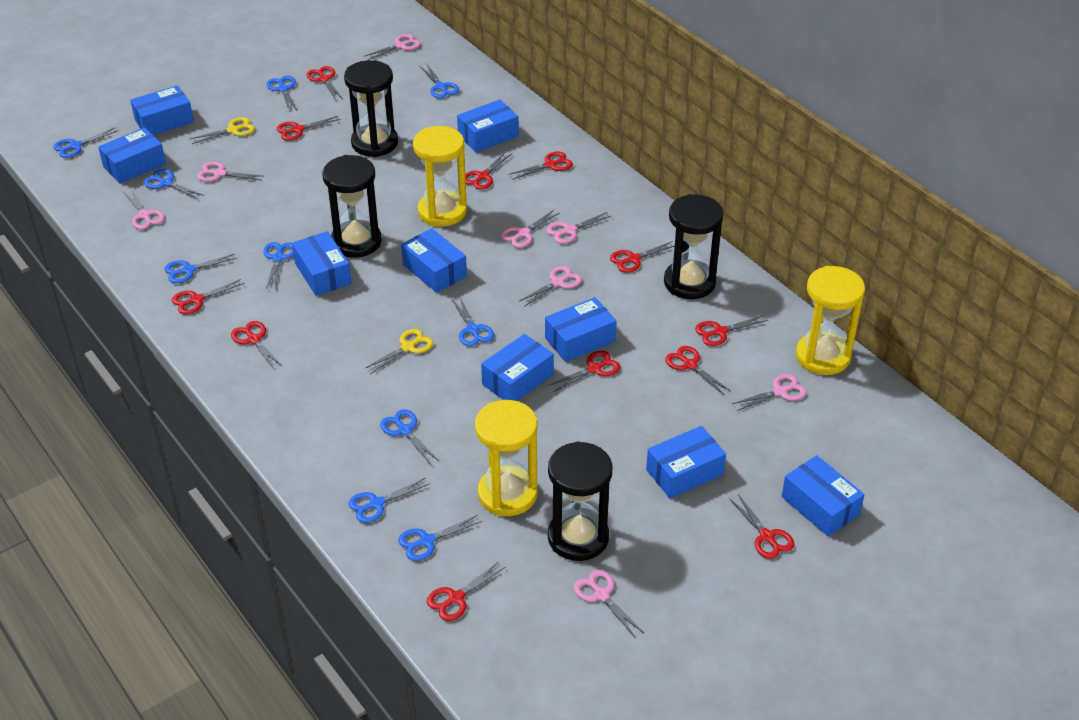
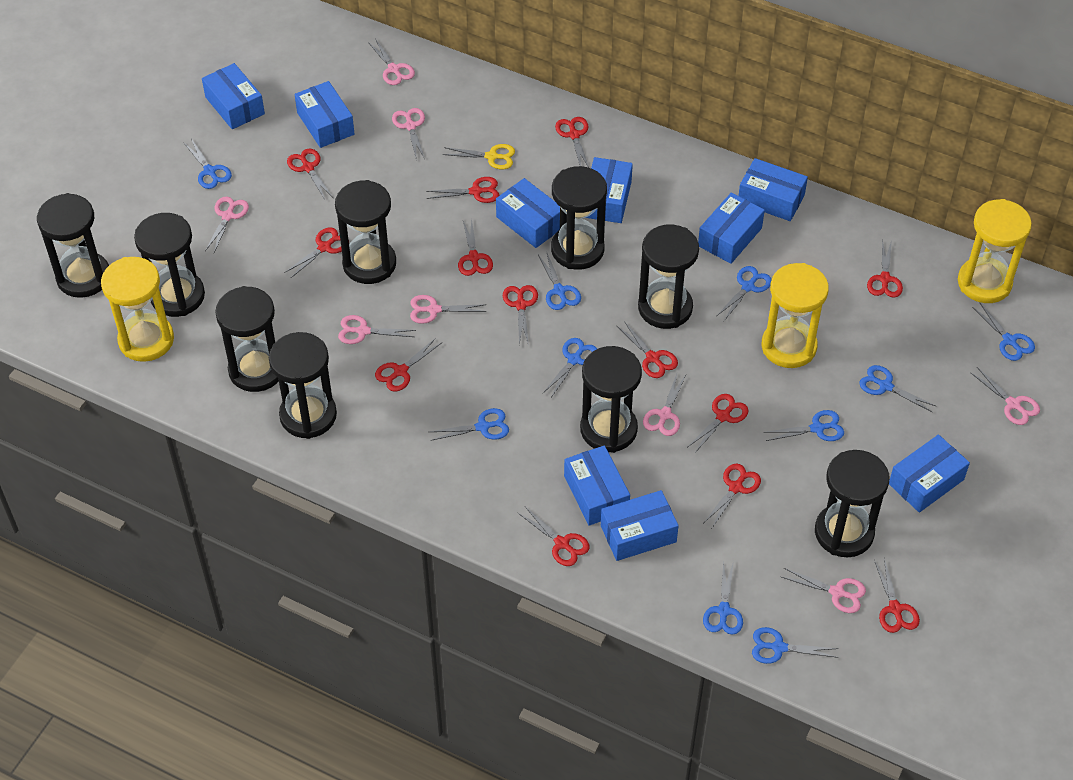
black hourglass: 4 -> 9
red scissors: 12 -> 13
yellow scissors: 2 -> 1

